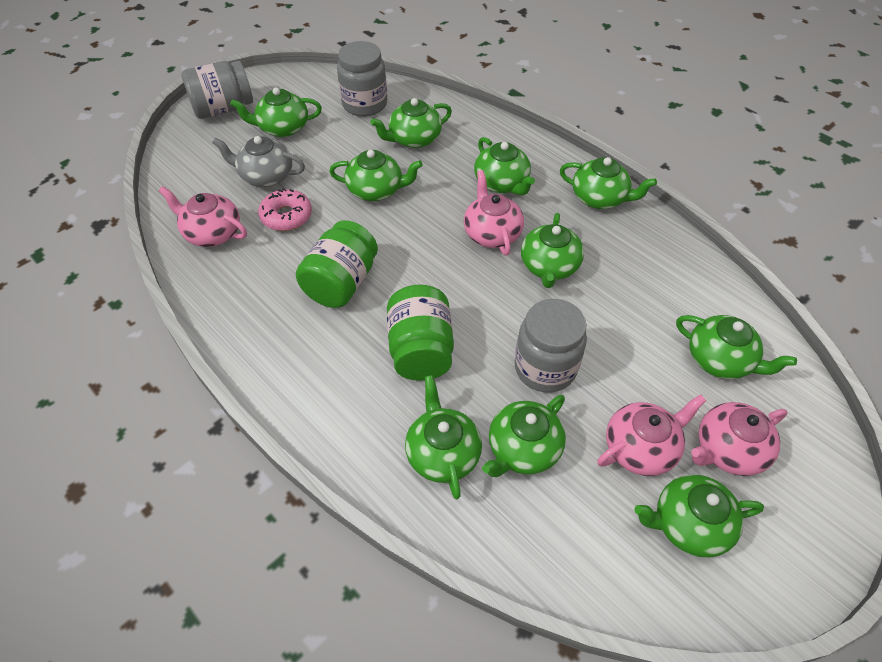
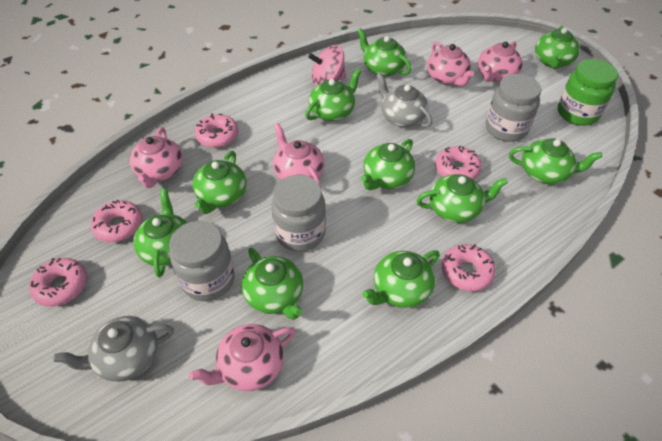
green jar: 2 -> 1
grey teapot: 1 -> 2
pink donut: 1 -> 5
pink spinning top: 0 -> 1
pink teapot: 4 -> 5

